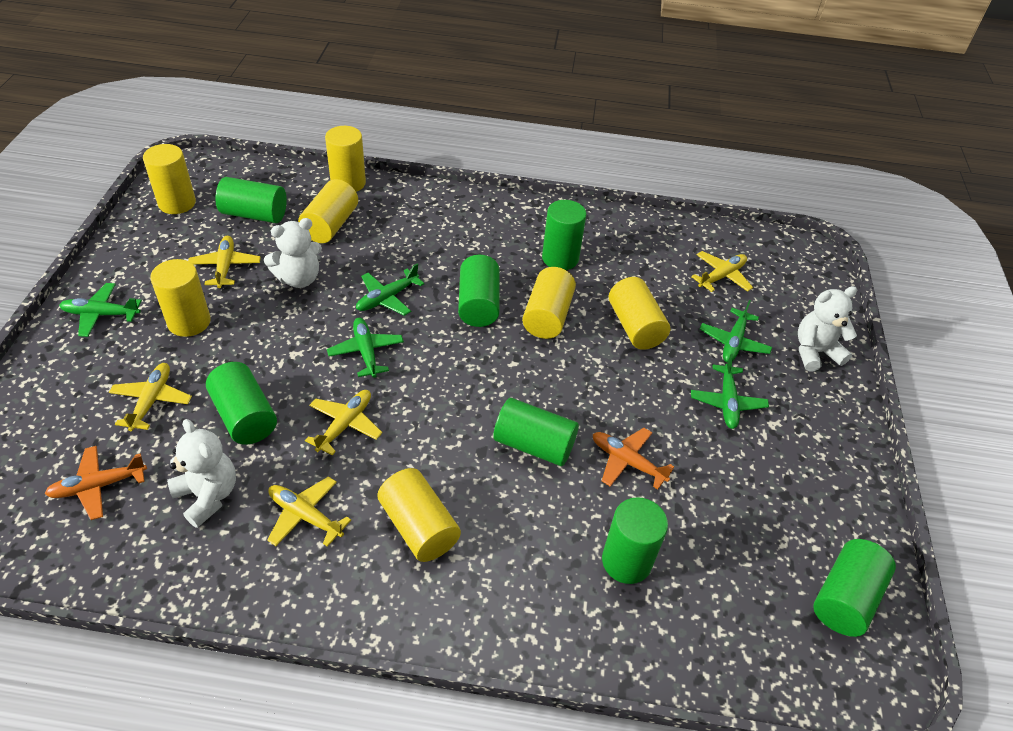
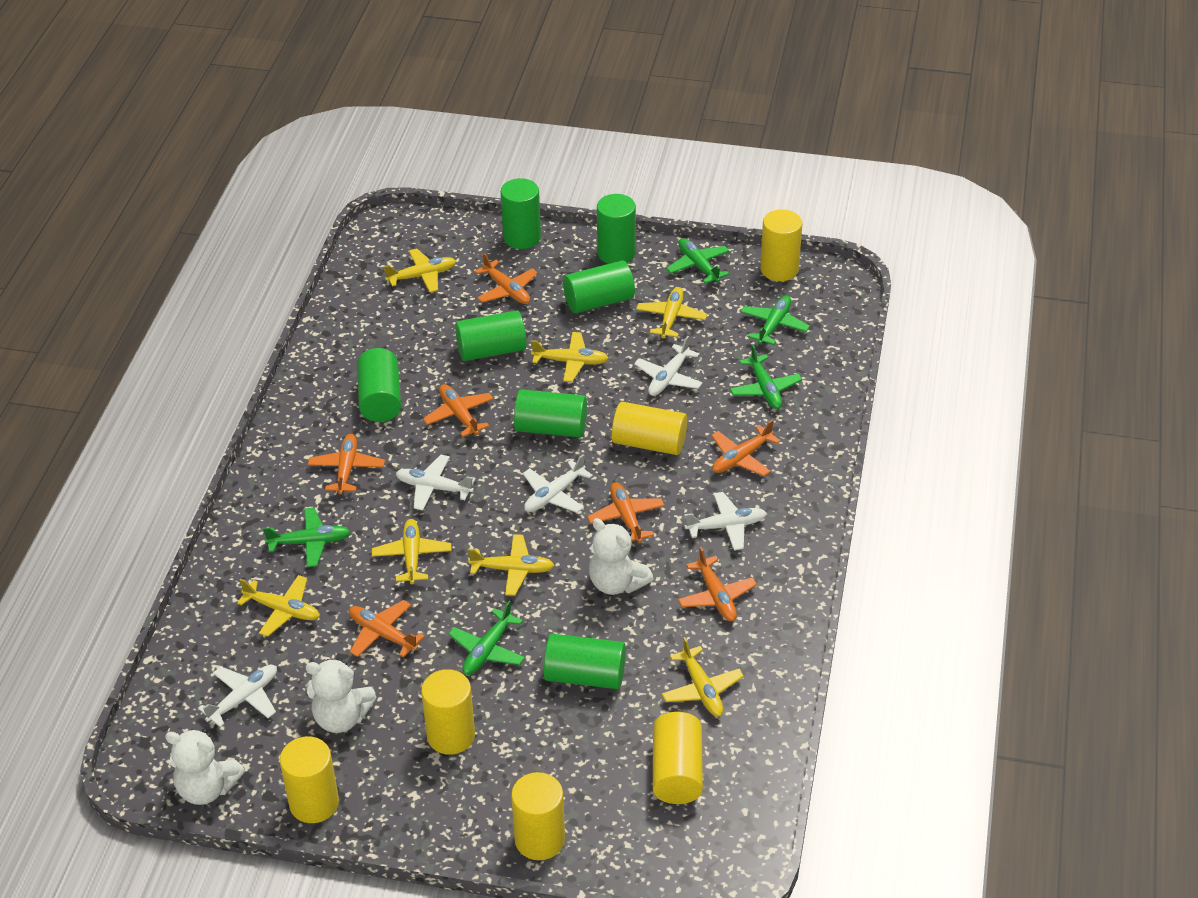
orange plane: 2 -> 7
white plane: 0 -> 5
yellow cylinder: 7 -> 6
yellow plane: 5 -> 7

